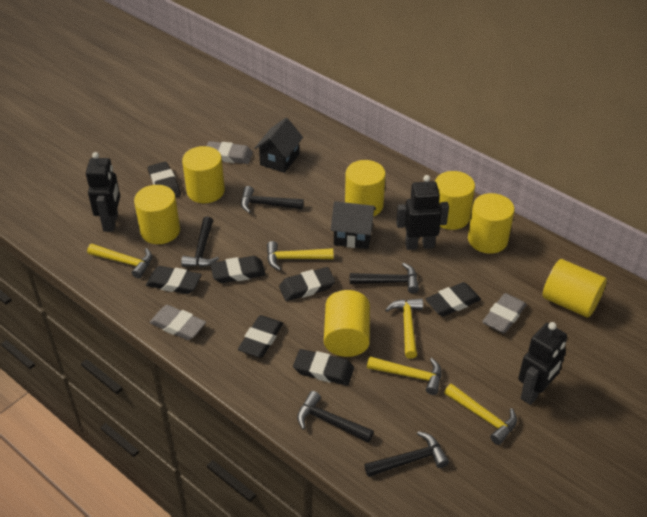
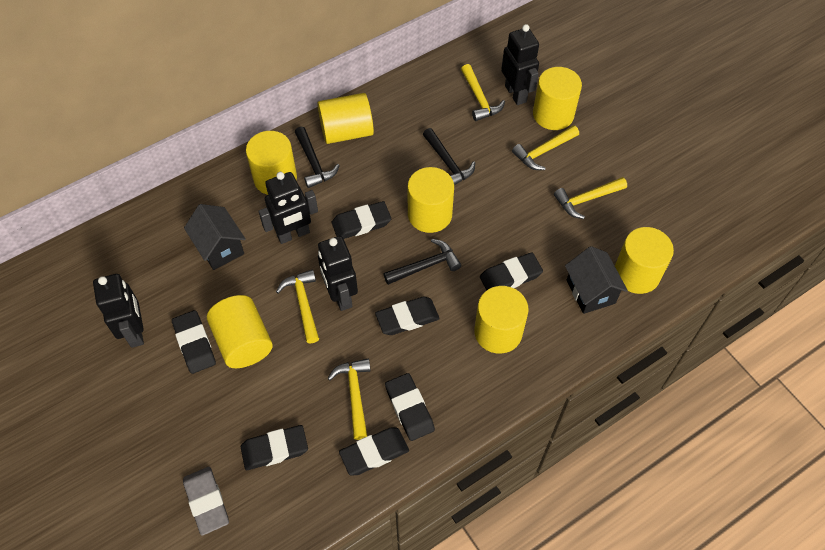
black hammer: 5 -> 3
black robot: 3 -> 4
grey eraser: 3 -> 1

